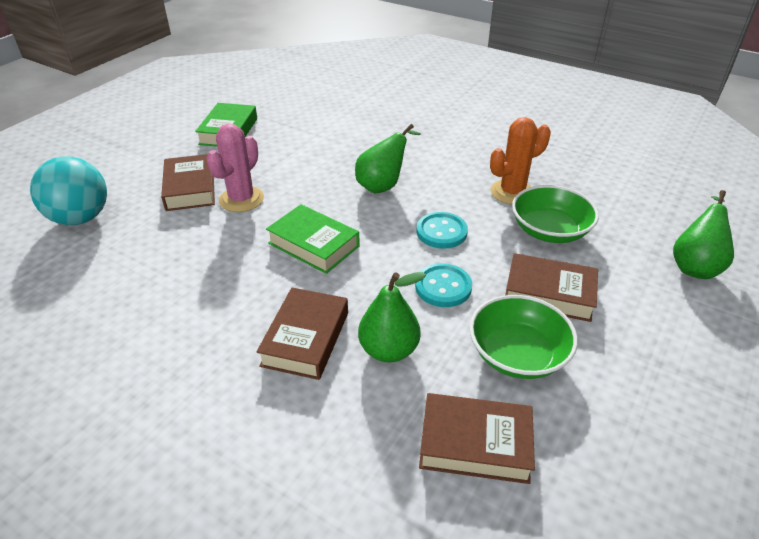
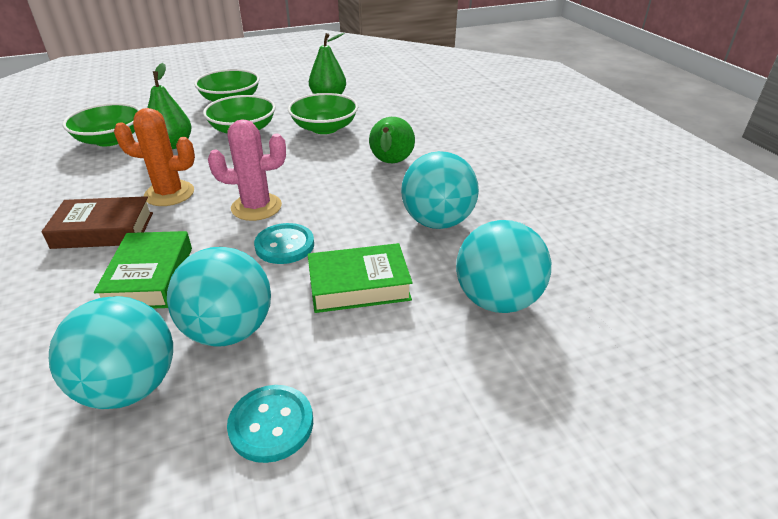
brown book: 4 -> 1
green bowl: 2 -> 4
turquoise ball: 1 -> 4

